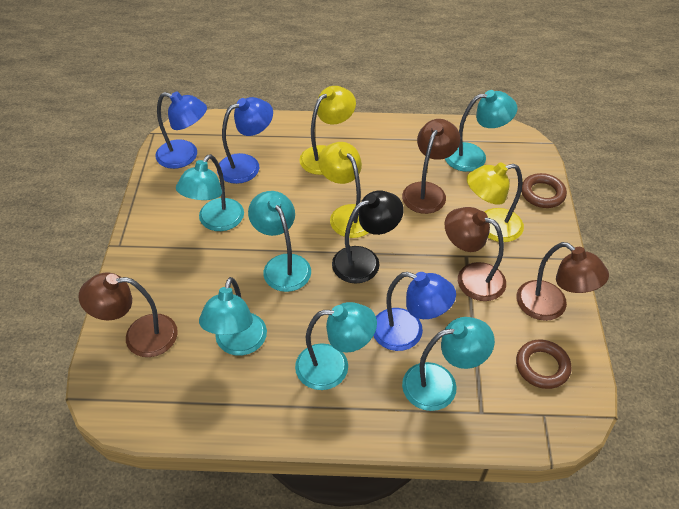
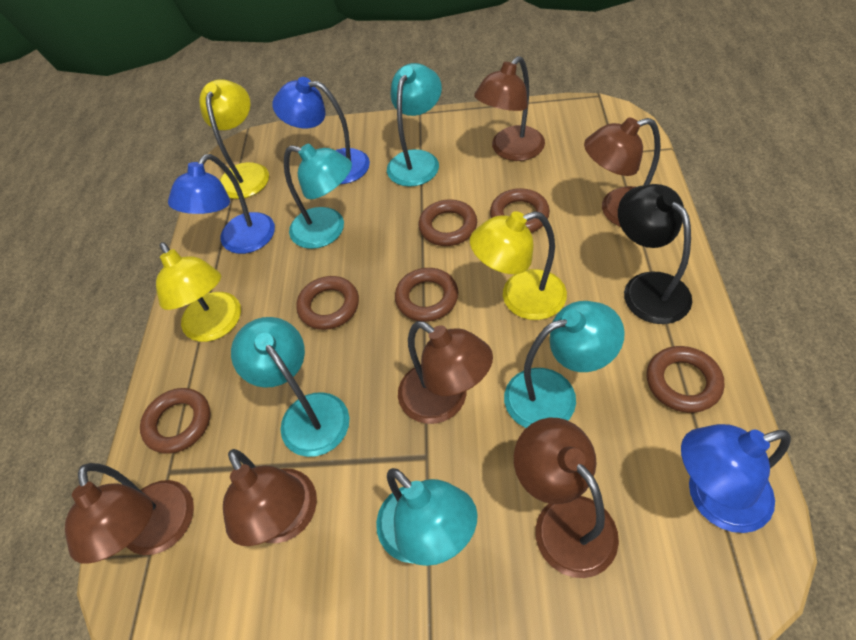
brown lamp: 4 -> 6
brown ring: 2 -> 6
turquoise lamp: 6 -> 5

